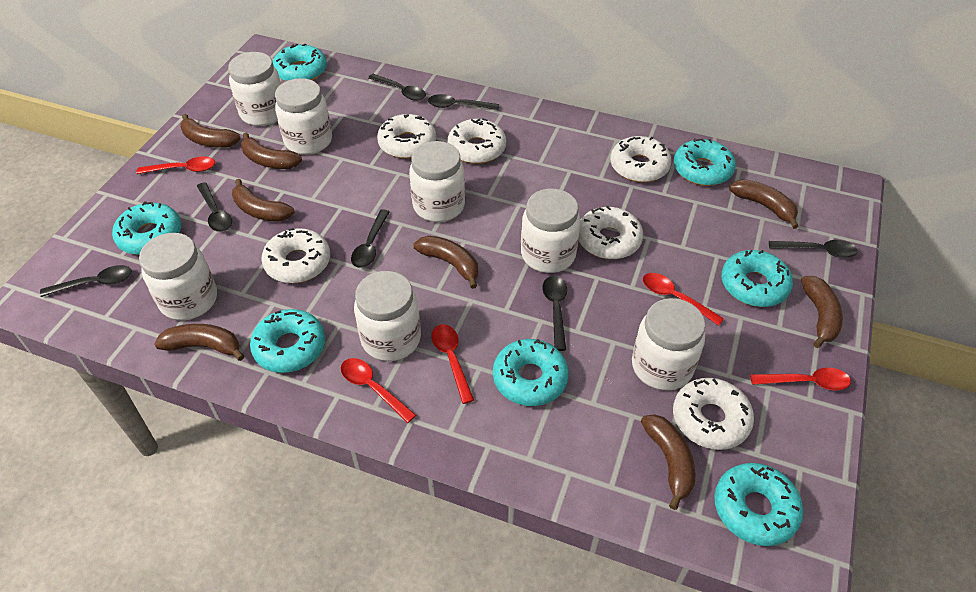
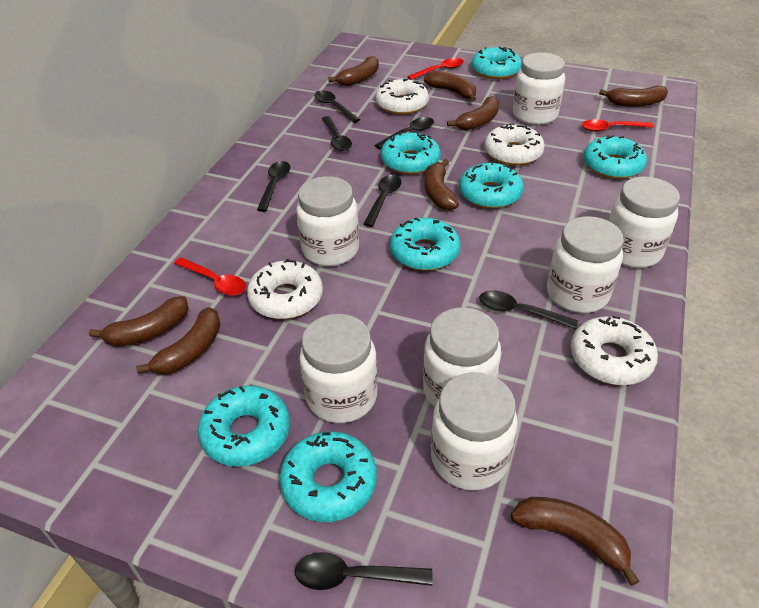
red spoon: 5 -> 3
white donut: 6 -> 4

